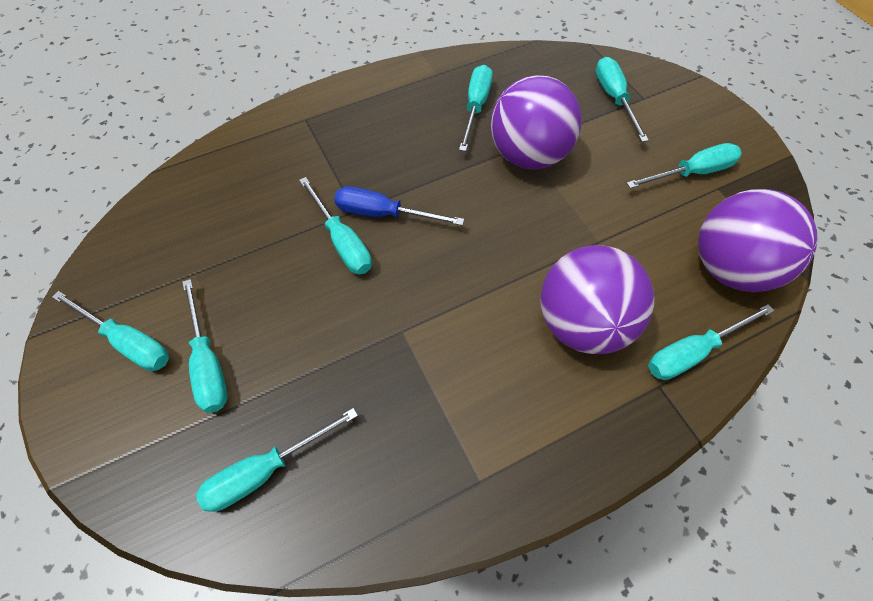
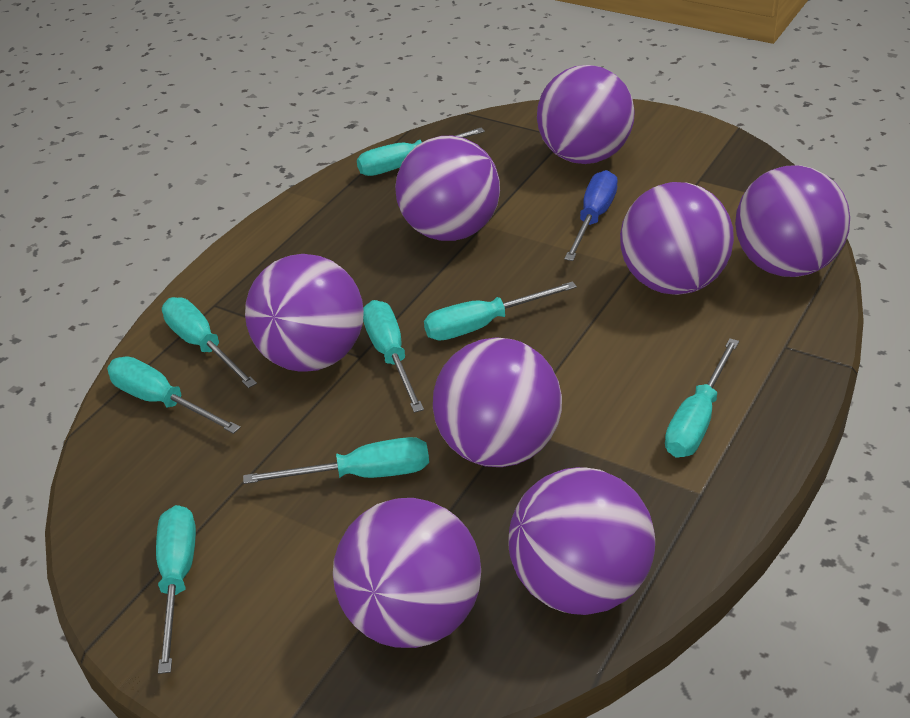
purple ball: 3 -> 8

